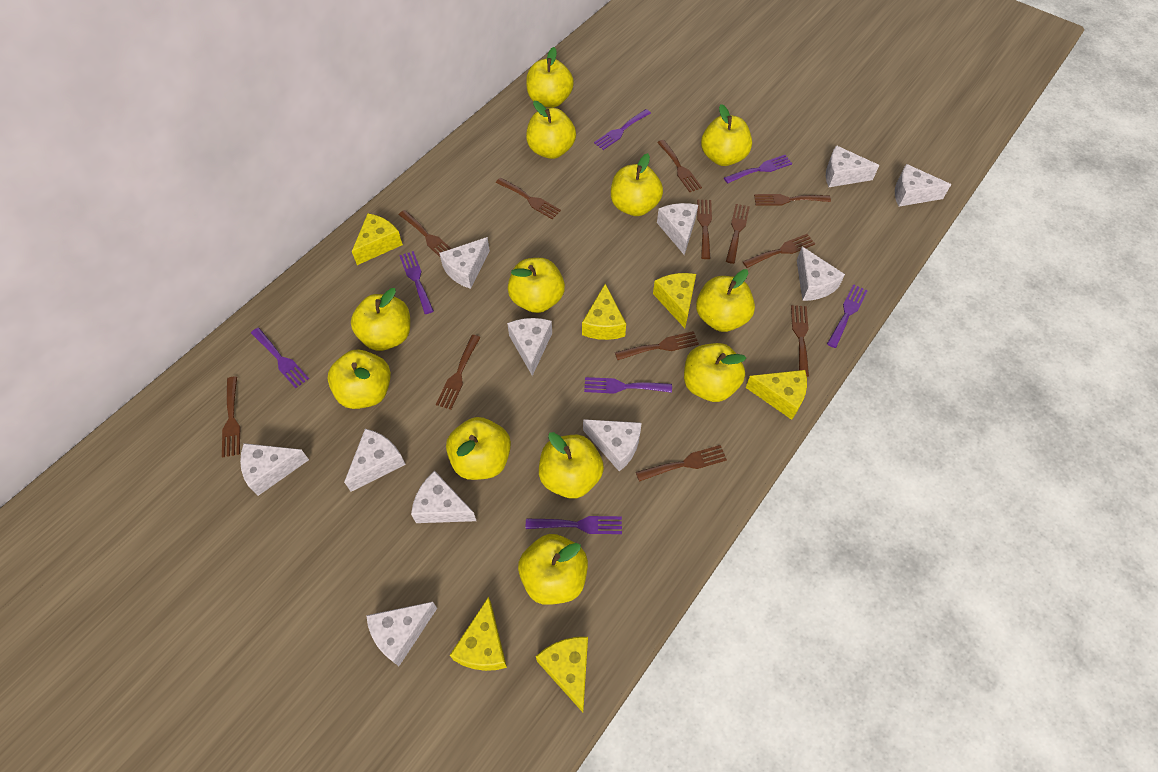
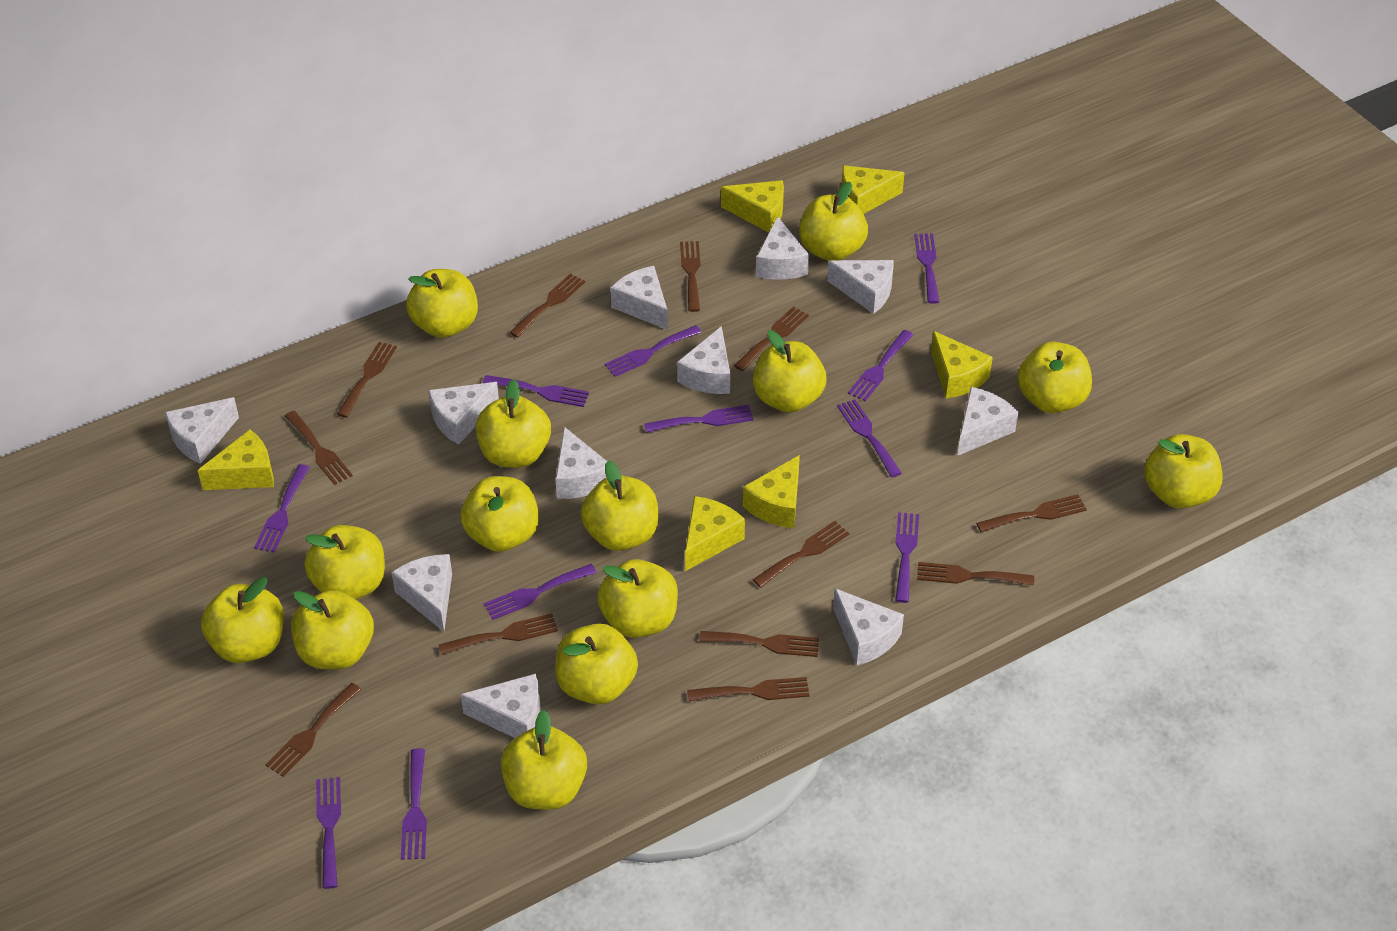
purple fork: 7 -> 11
yellow apple: 12 -> 14

